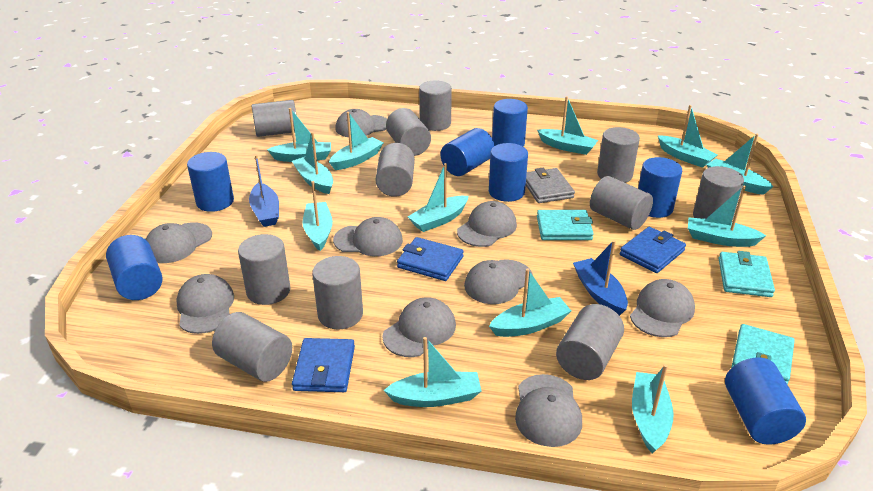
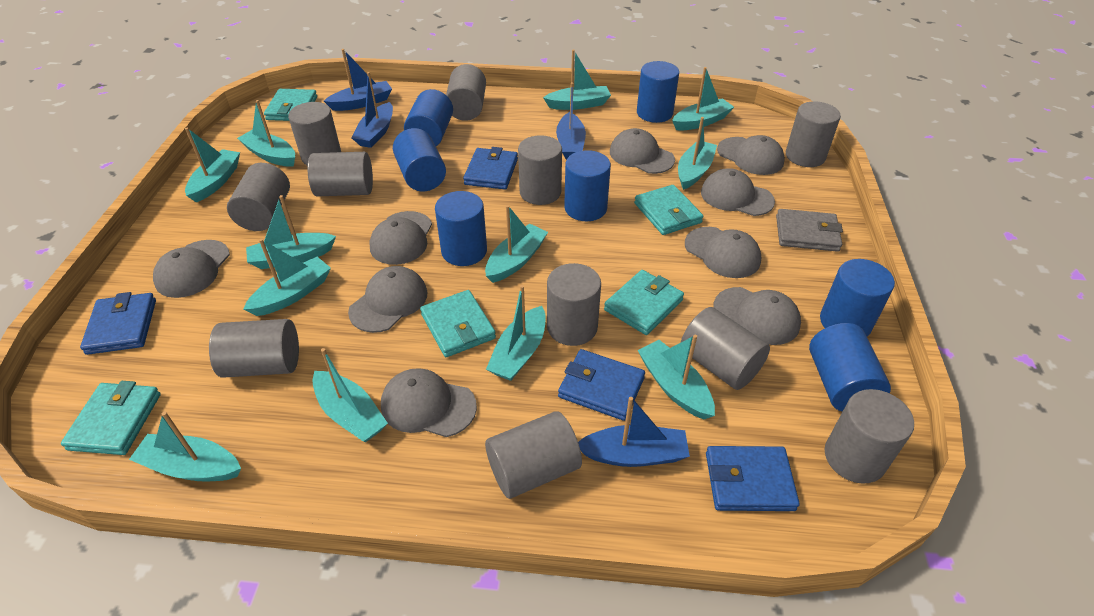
blue boat: 2 -> 4
blue wallet: 3 -> 4
turquoise wallet: 3 -> 5

